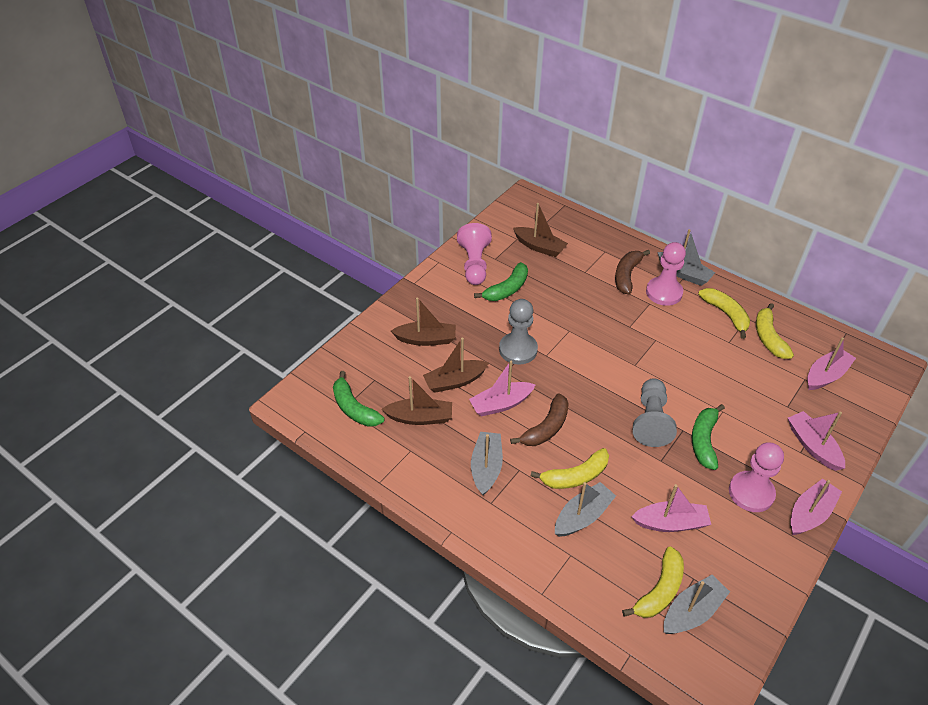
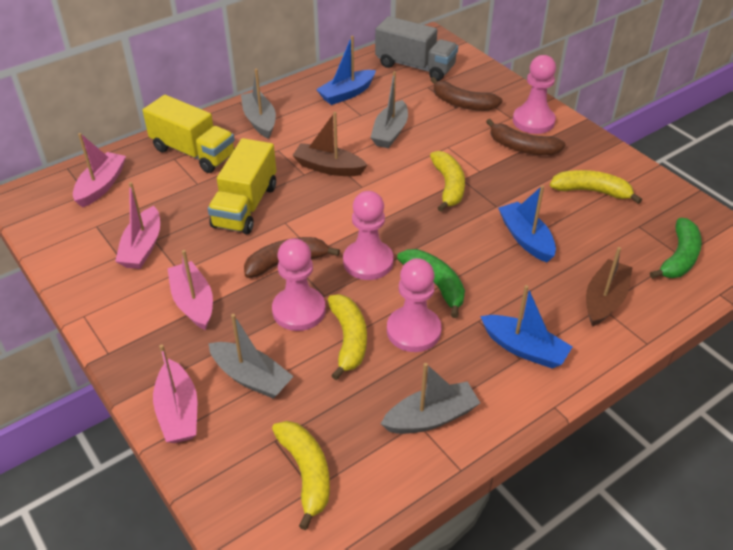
blue boat: 0 -> 3
brown banana: 2 -> 3
brown boat: 4 -> 2
green banana: 3 -> 2
grey pawn: 2 -> 0
grey truck: 0 -> 1
pink boat: 5 -> 4
pink pawn: 3 -> 4
yellow truck: 0 -> 2

